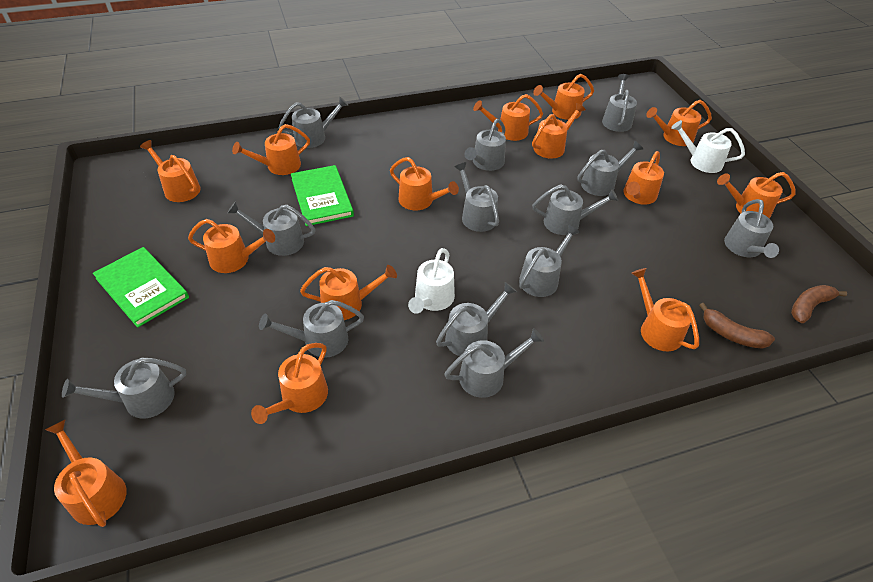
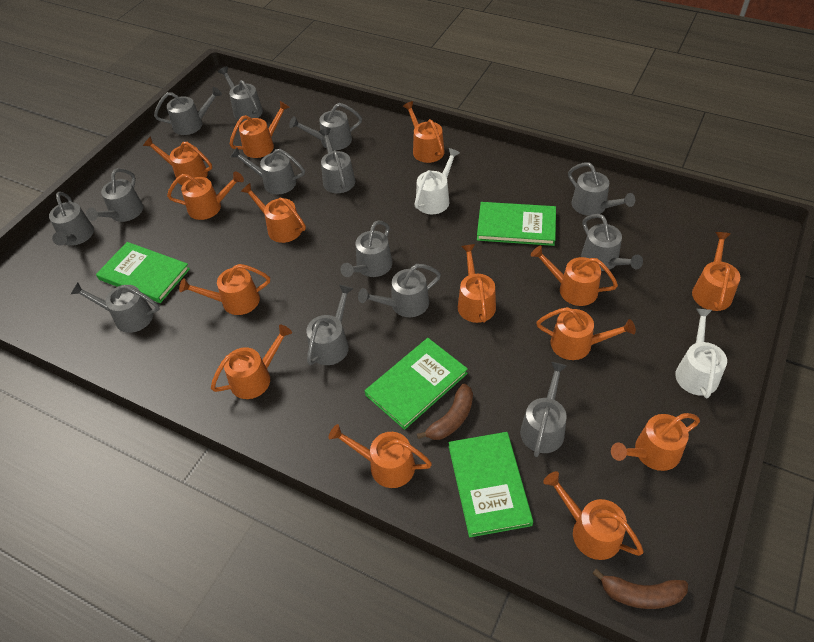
green book: 2 -> 4
grey watering can: 13 -> 14

